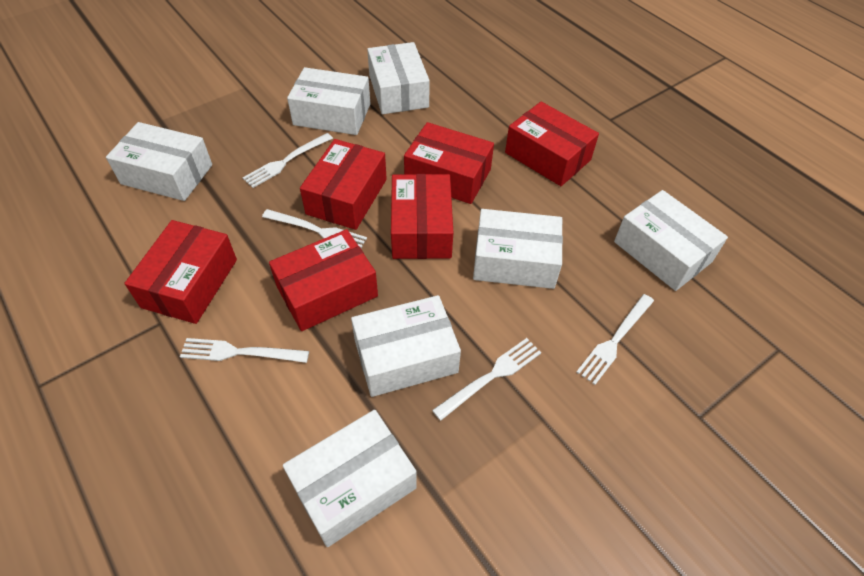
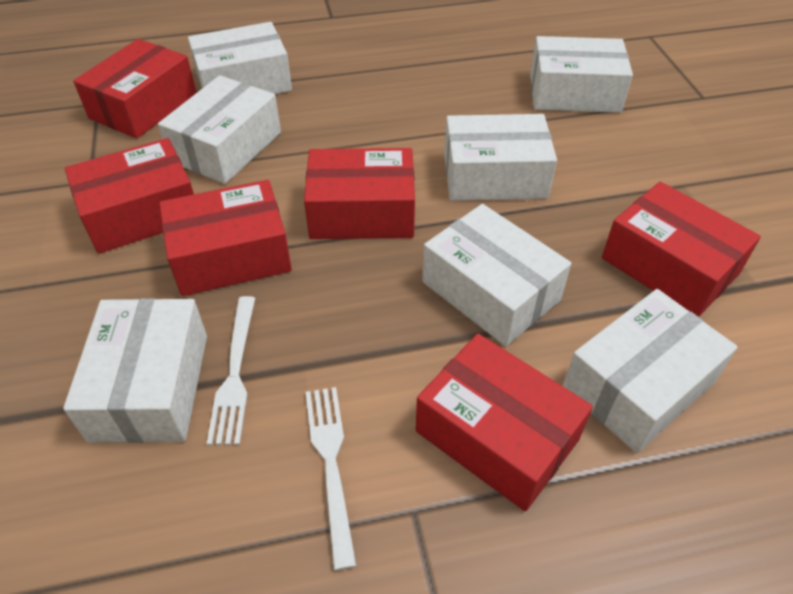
white fork: 5 -> 2

